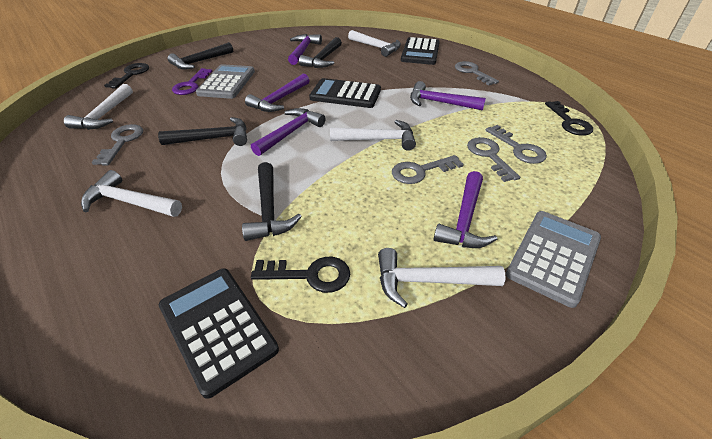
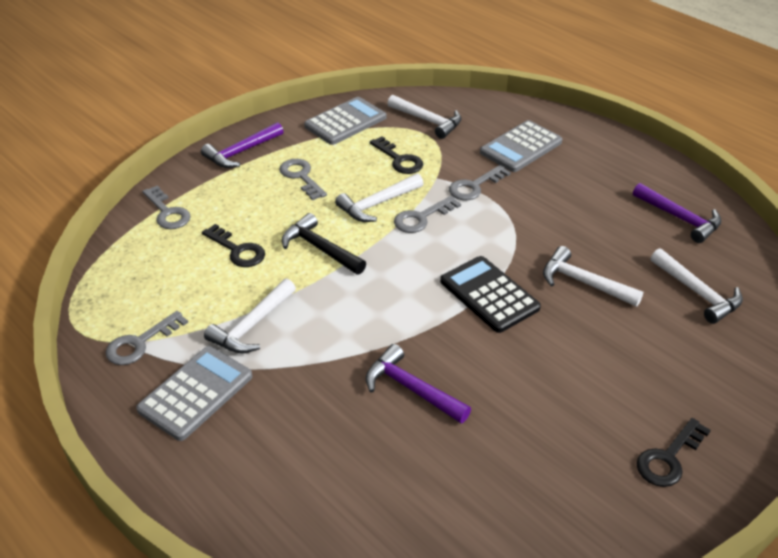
black calculator: 3 -> 1
black hammer: 4 -> 1
grey calculator: 2 -> 3
purple hammer: 5 -> 3
purple key: 1 -> 0

